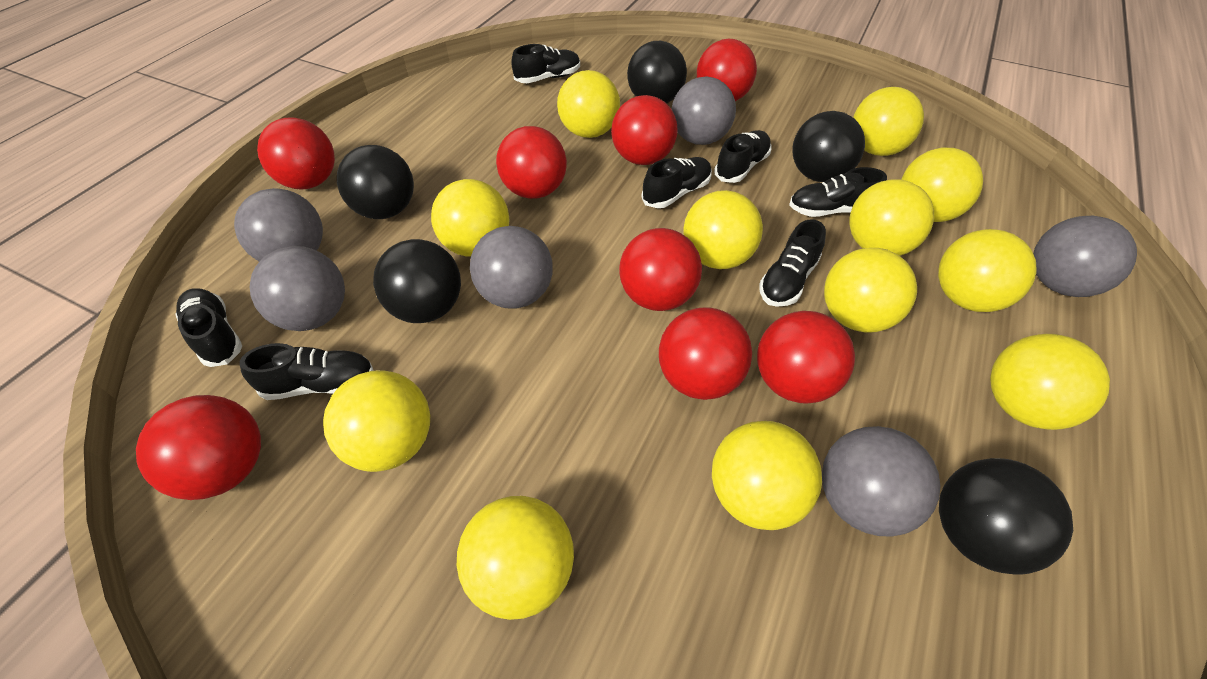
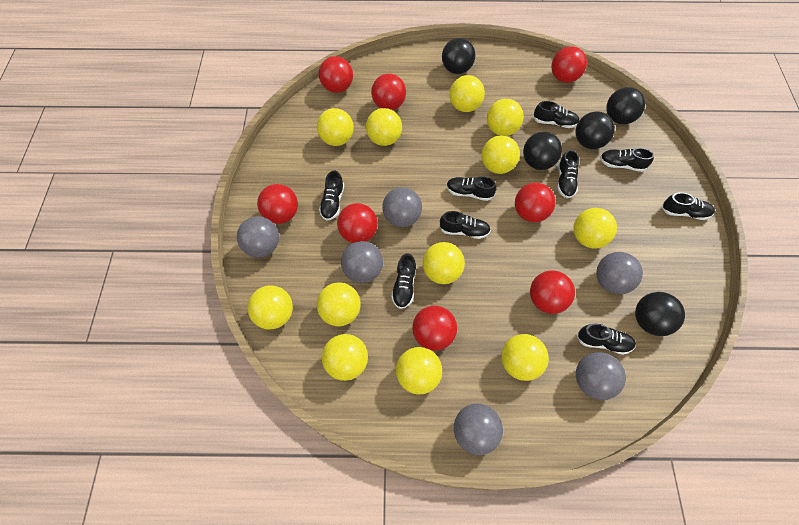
black shoe: 7 -> 9

